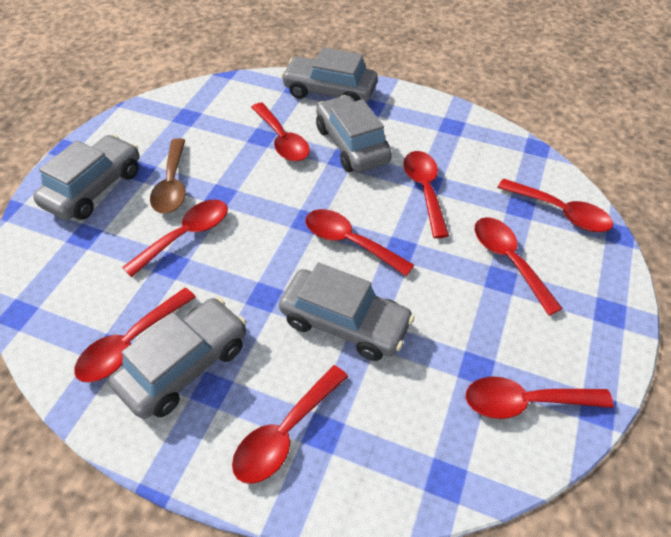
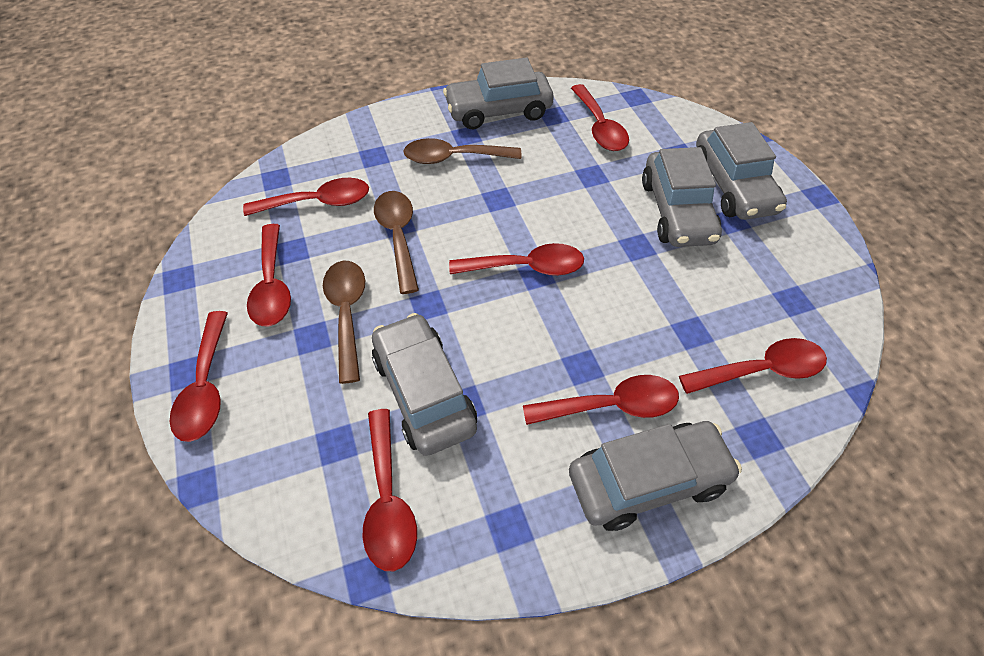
brown spoon: 1 -> 3
red spoon: 9 -> 8

